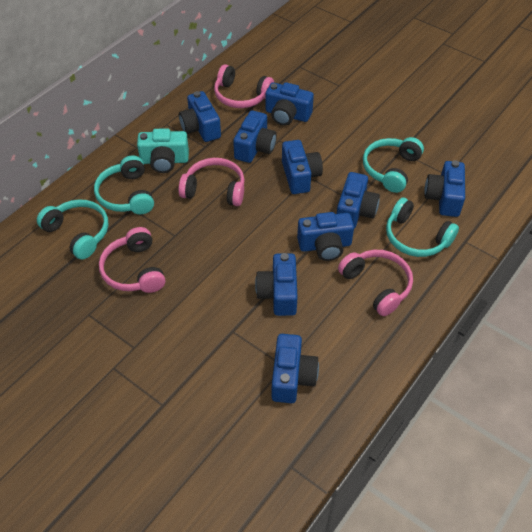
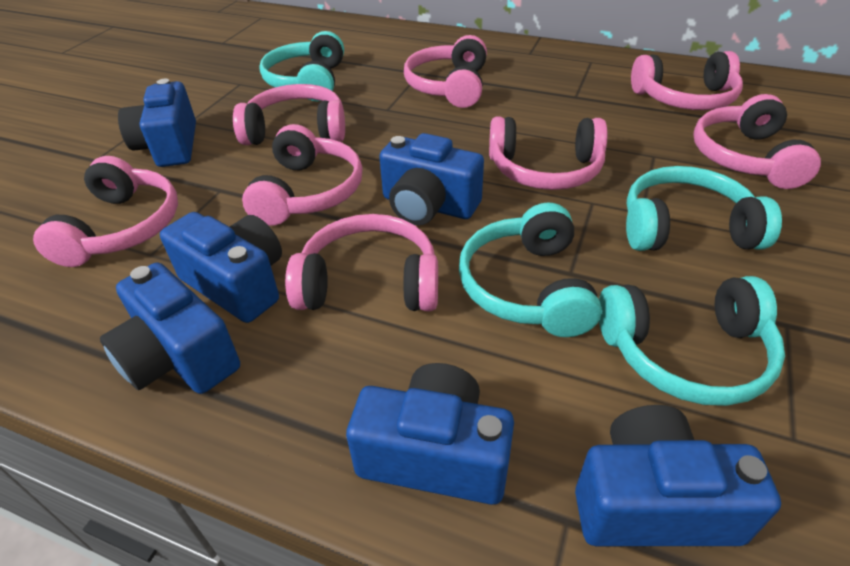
blue camera: 9 -> 6
pink headphones: 4 -> 8
turquoise camera: 1 -> 0

